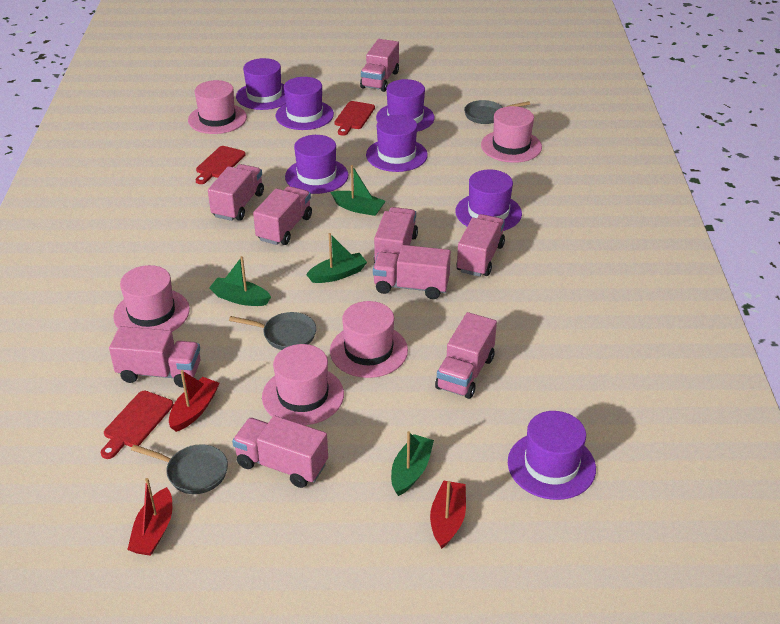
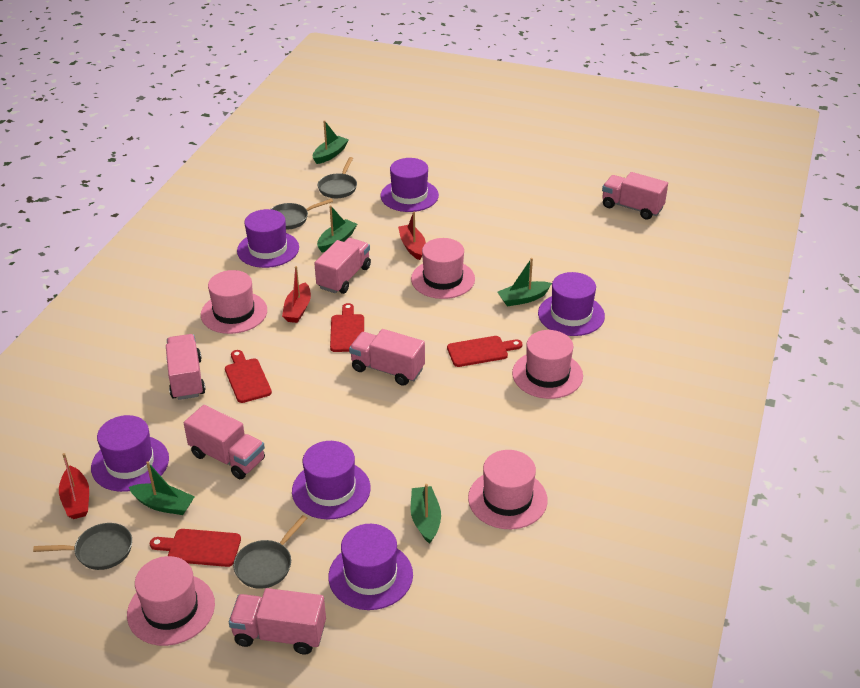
green boat: 4 -> 5
grey pan: 3 -> 4
pink truck: 9 -> 6
purple hat: 7 -> 6
red cutting board: 3 -> 4

